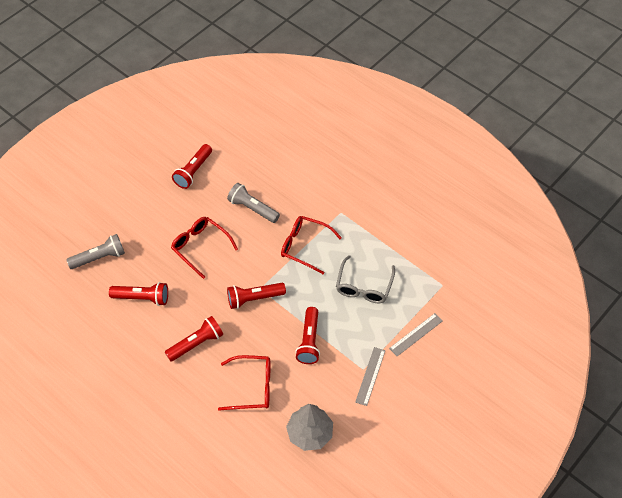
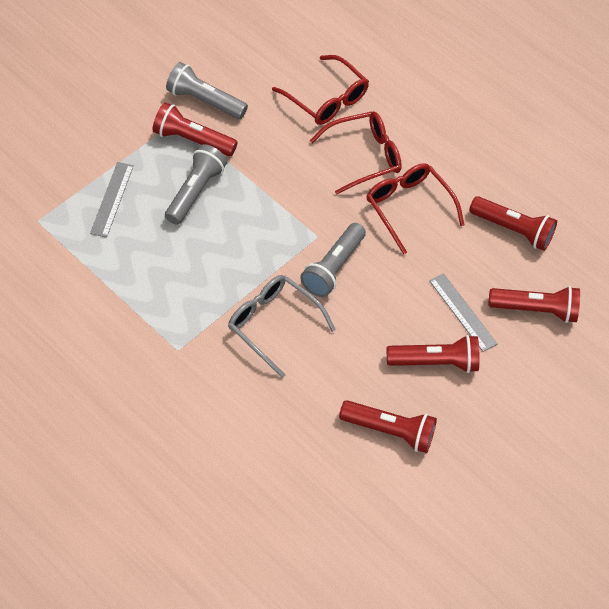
grey flashlight: 2 -> 3
grey tree: 1 -> 0

